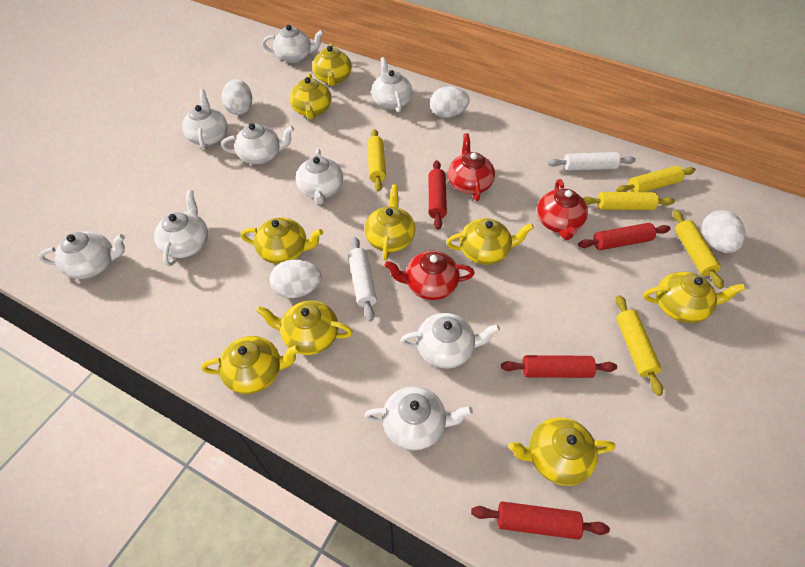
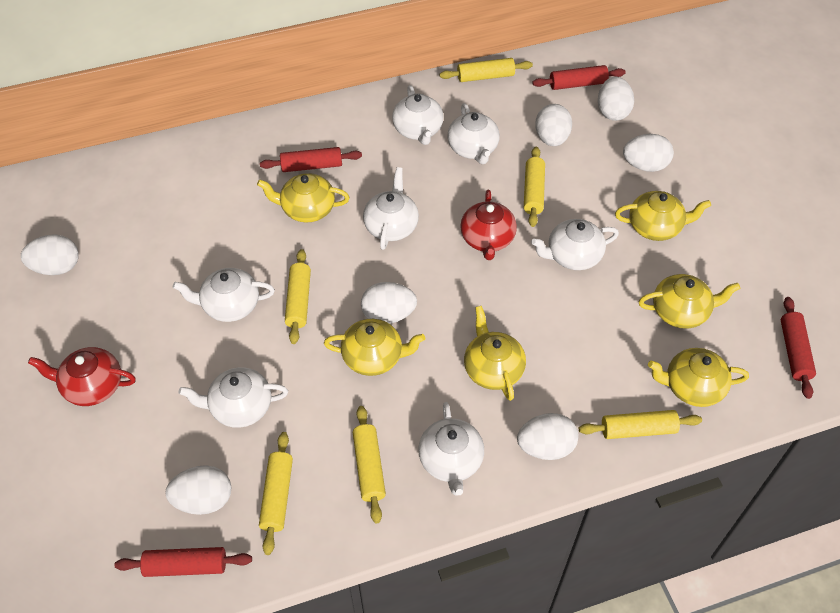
red teapot: 3 -> 2
white egg: 4 -> 7
white rolling pin: 2 -> 0
white teapot: 9 -> 7
yellow rolling pin: 5 -> 6
yellow teapot: 9 -> 6

